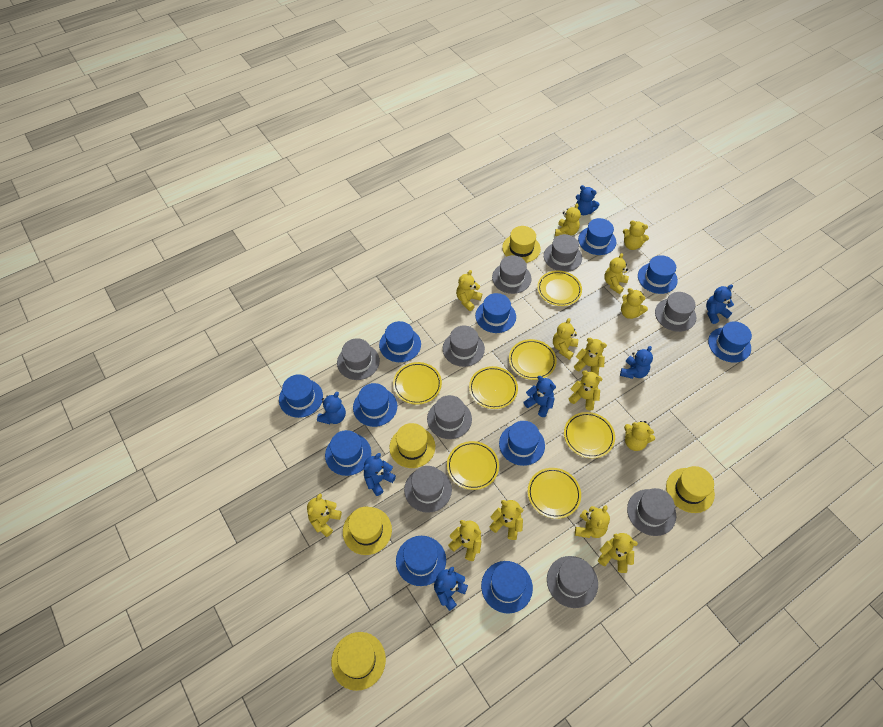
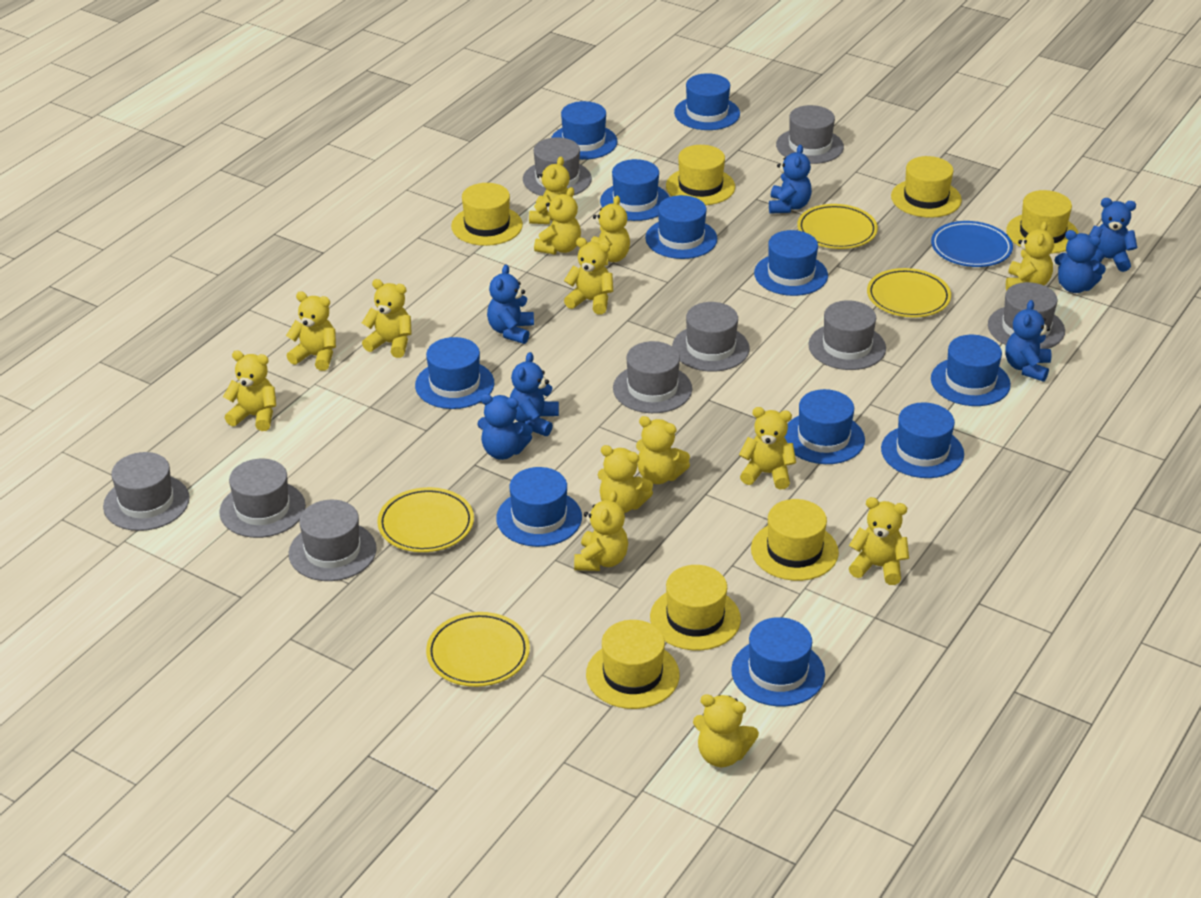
blue plate: 0 -> 1
yellow hat: 5 -> 7
yellow plate: 7 -> 4

